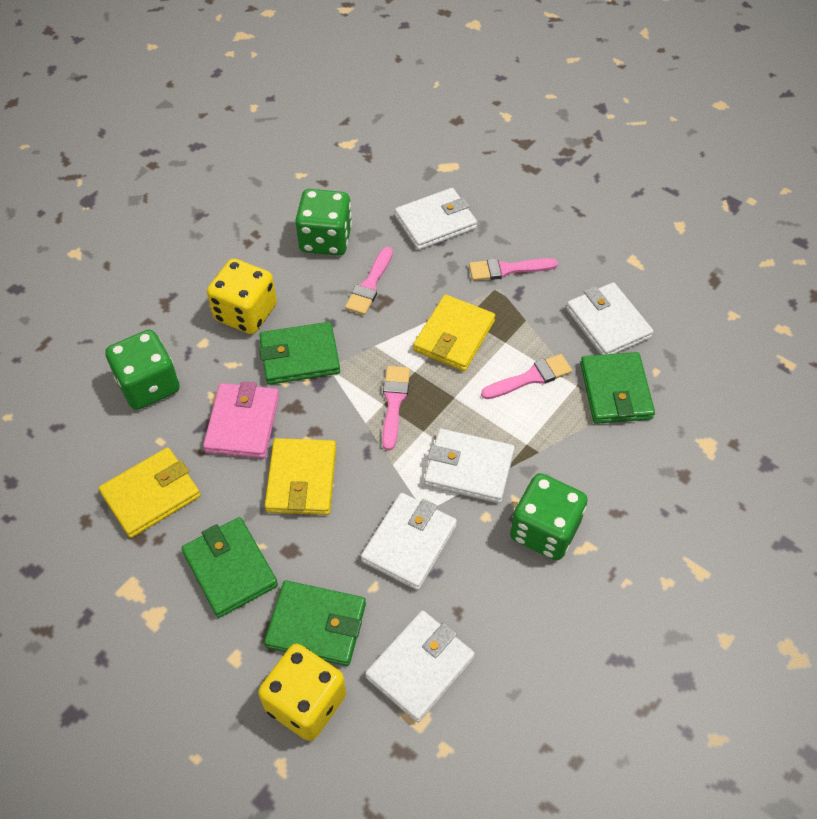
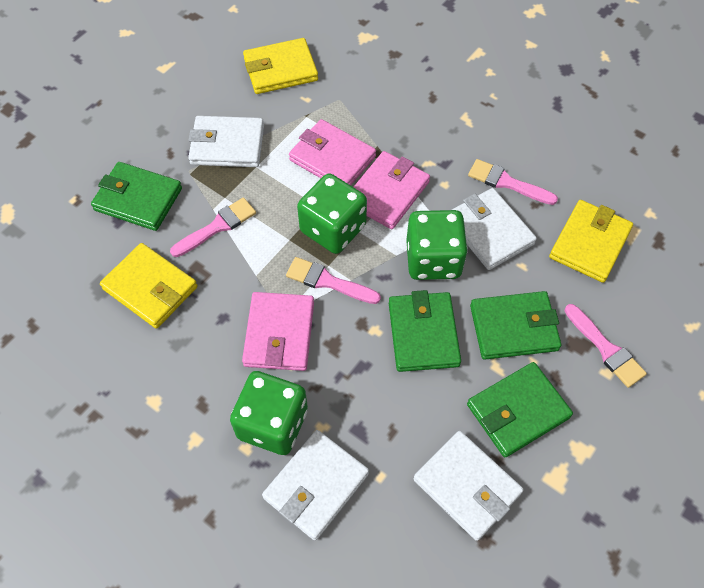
pink wallet: 1 -> 3
white wallet: 5 -> 4
yellow dice: 2 -> 0

